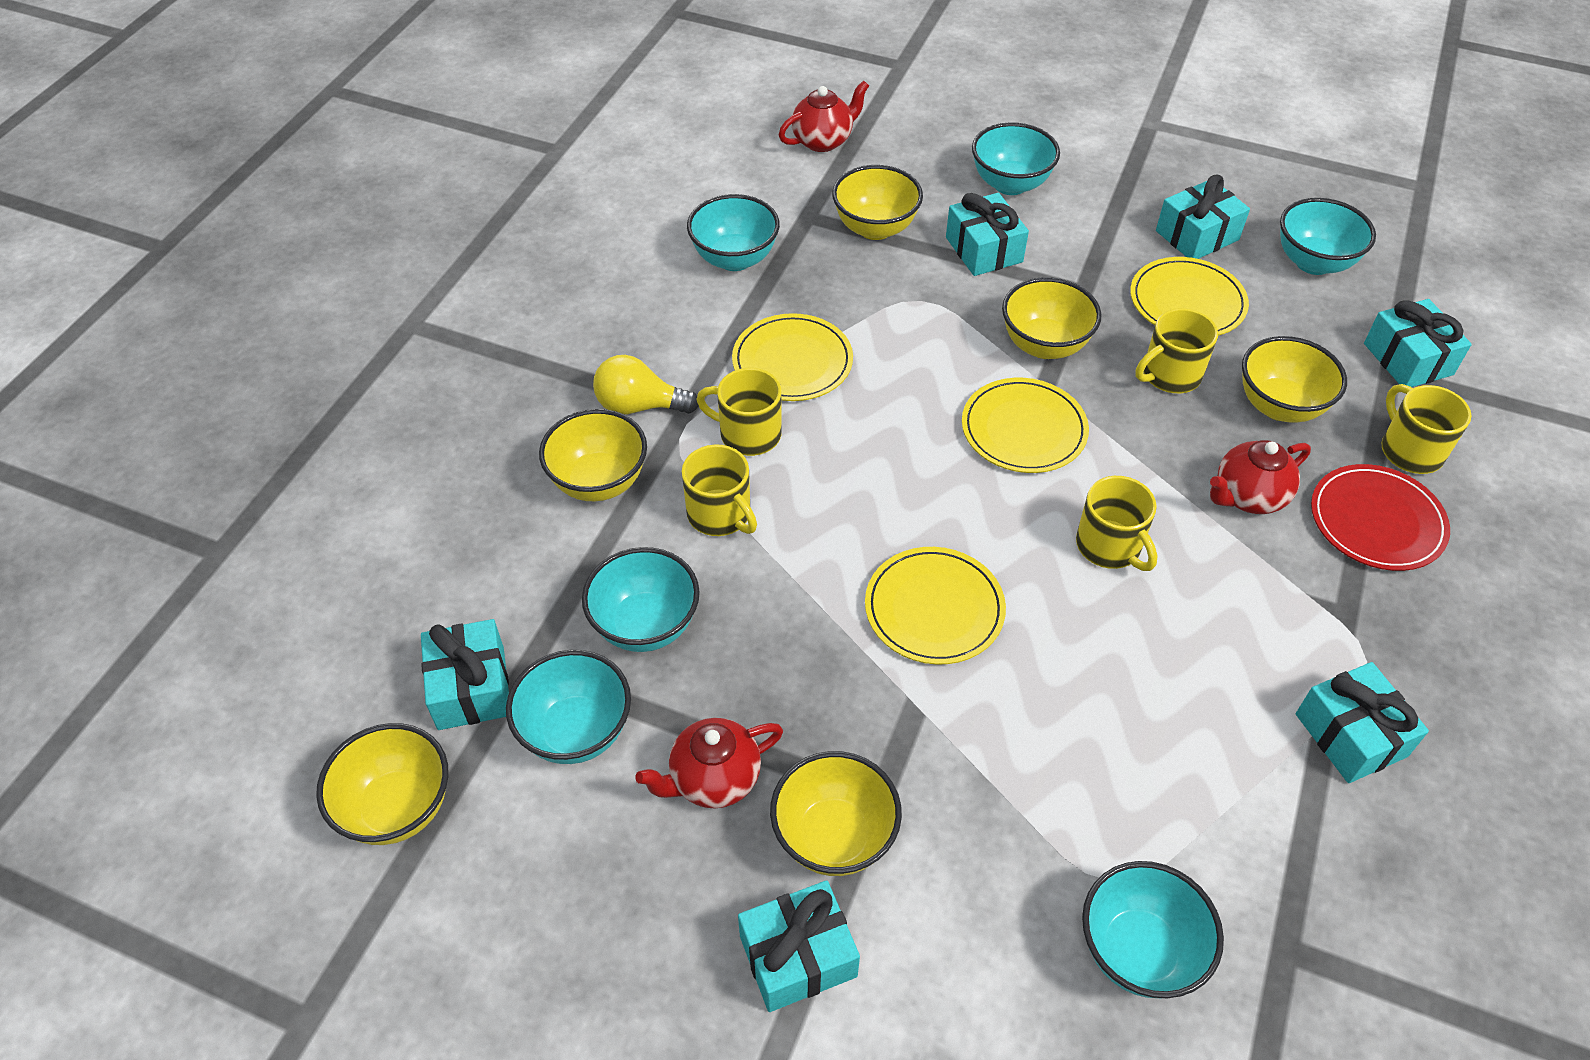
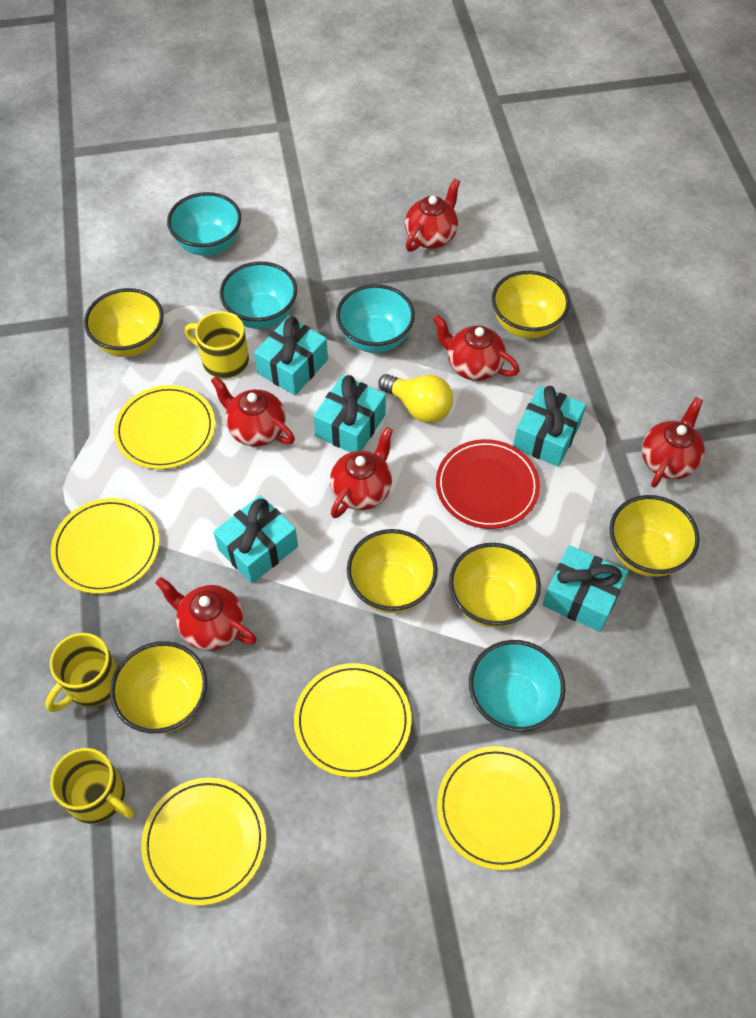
red teapot: 3 -> 6
turquoise bowl: 6 -> 4
turquoise gift: 6 -> 5
yellow mug: 5 -> 3
yellow plate: 4 -> 5

